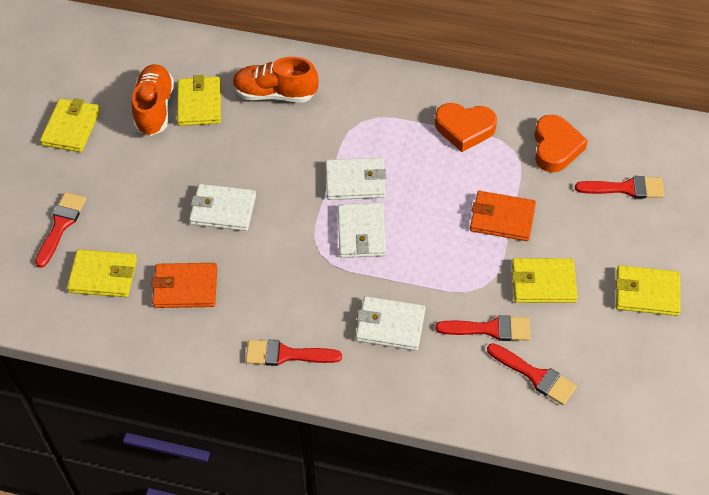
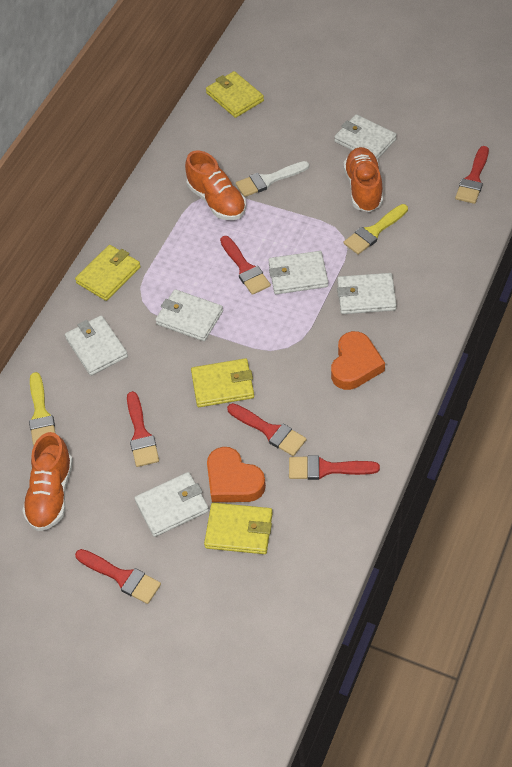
orange shoe: 2 -> 3
orange wallet: 2 -> 0
red brush: 5 -> 6
white brush: 0 -> 1
white wallet: 4 -> 6
yellow brush: 0 -> 2
yellow wallet: 5 -> 4

